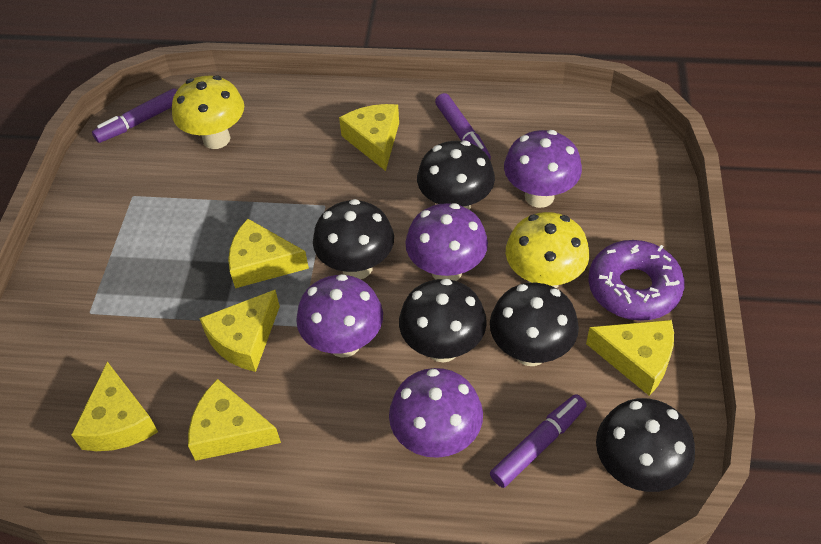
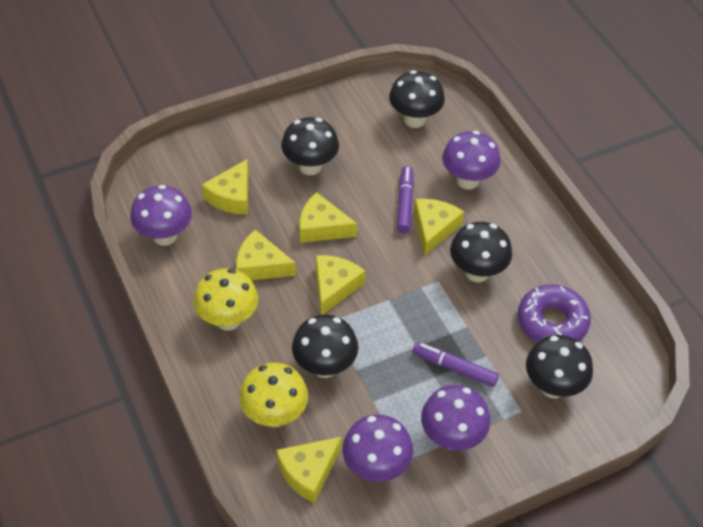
purple marker: 3 -> 2

